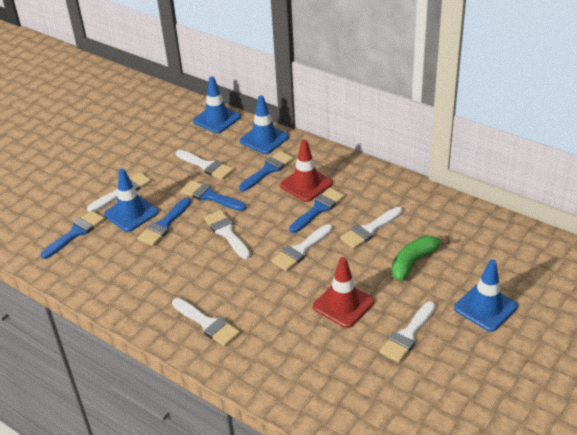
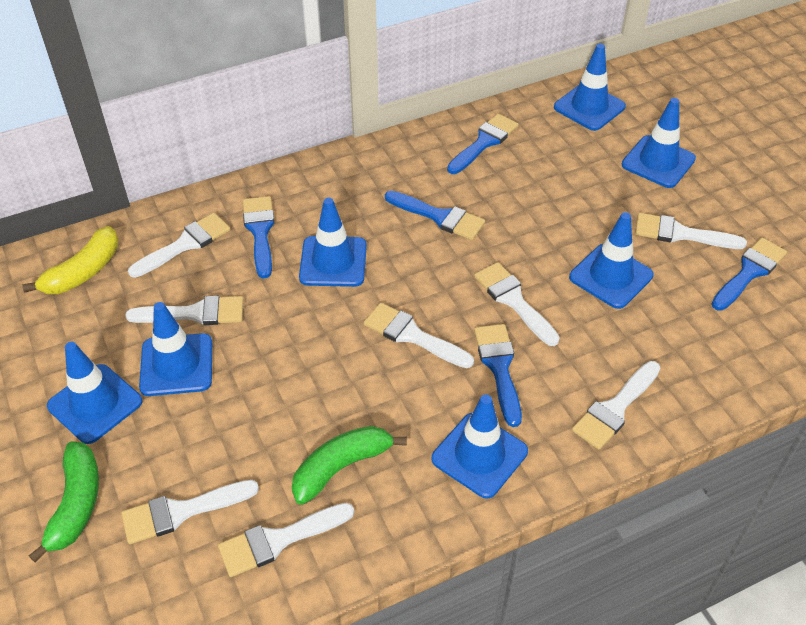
blue traffic cone: 4 -> 7
green banana: 1 -> 2
red traffic cone: 2 -> 0
white brush: 7 -> 8
yellow banana: 0 -> 1

